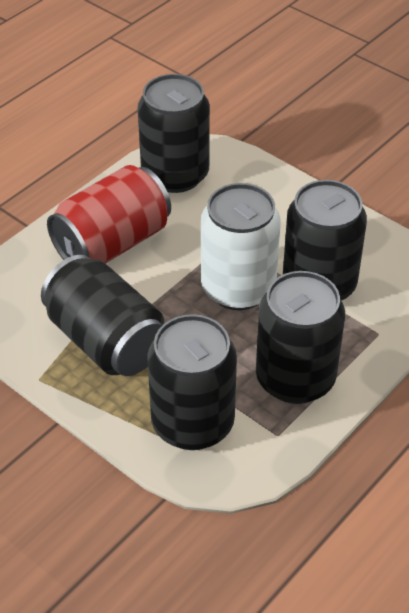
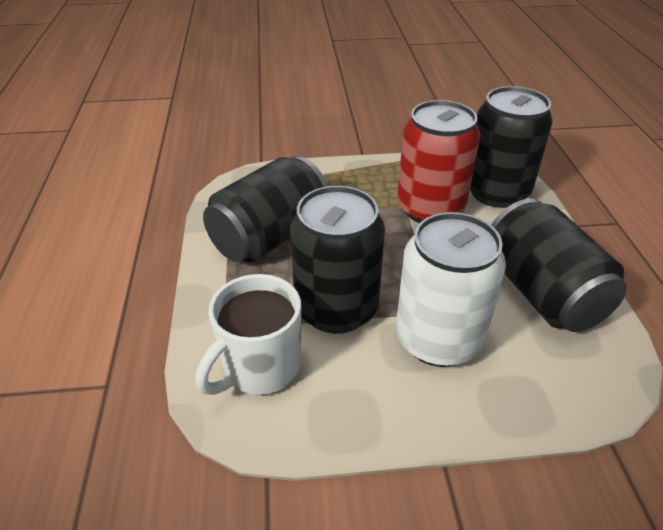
black can: 5 -> 4
white mug: 0 -> 1

